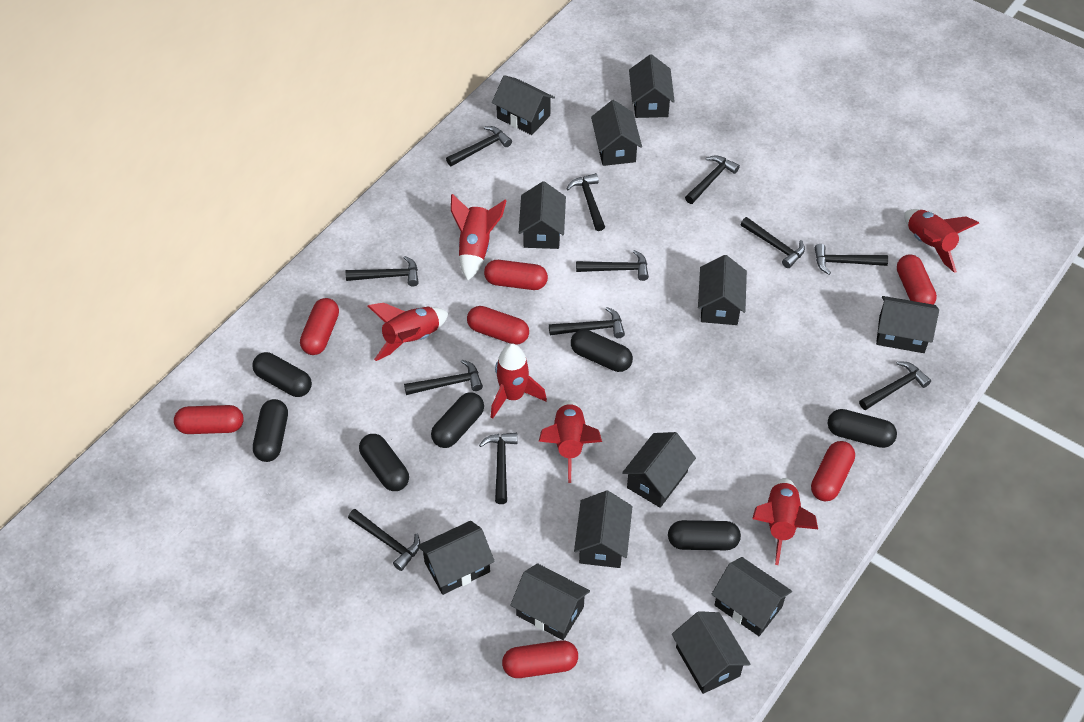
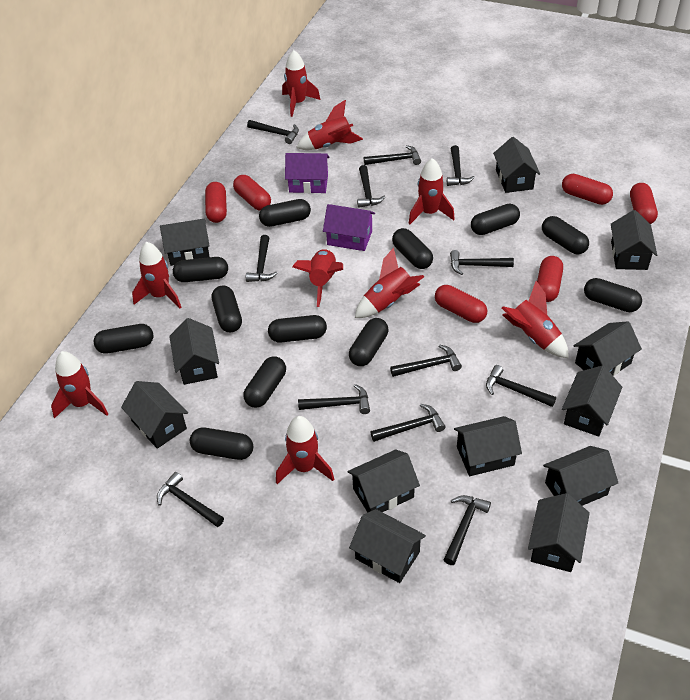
black capsule: 7 -> 12
purple house: 0 -> 2
red capsule: 7 -> 6
red rocket: 6 -> 9

